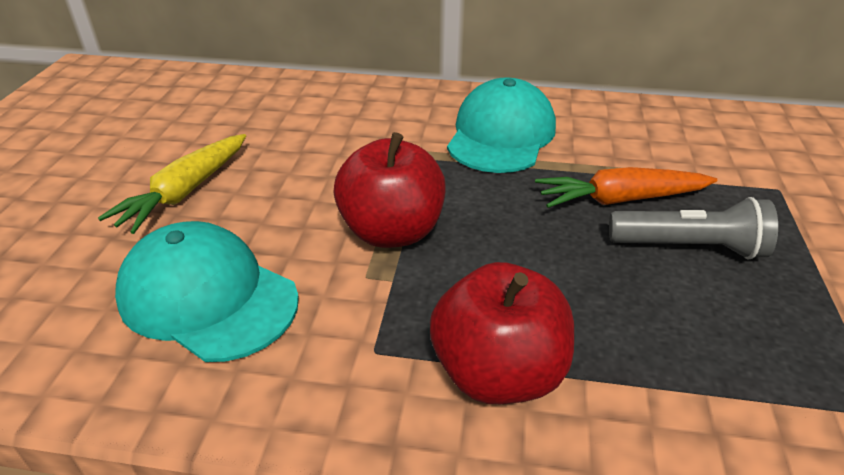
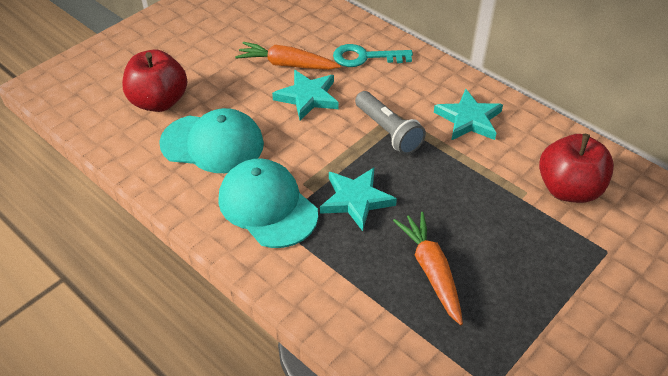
orange carrot: 1 -> 2
turquoise key: 0 -> 1
turquoise star: 0 -> 3
yellow carrot: 1 -> 0

